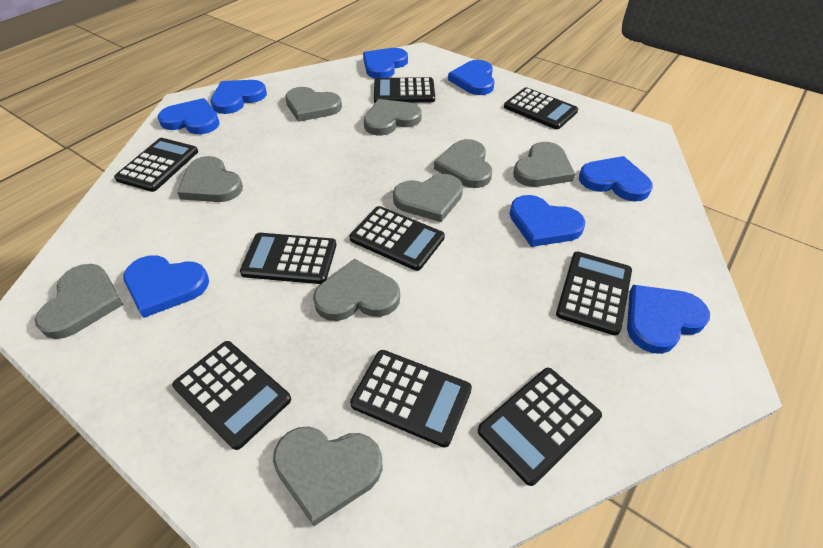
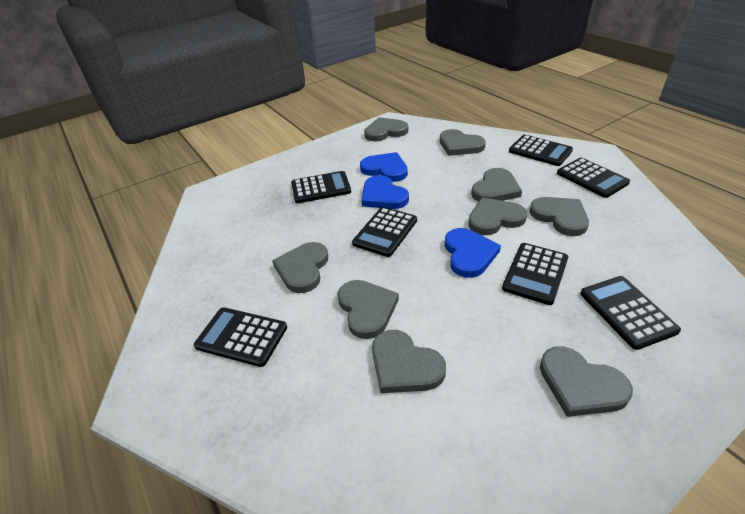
black calculator: 9 -> 7
blue heart: 8 -> 3

